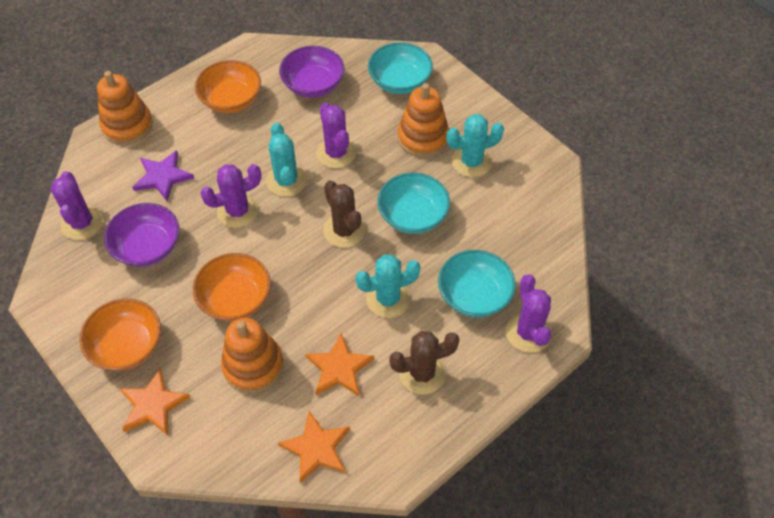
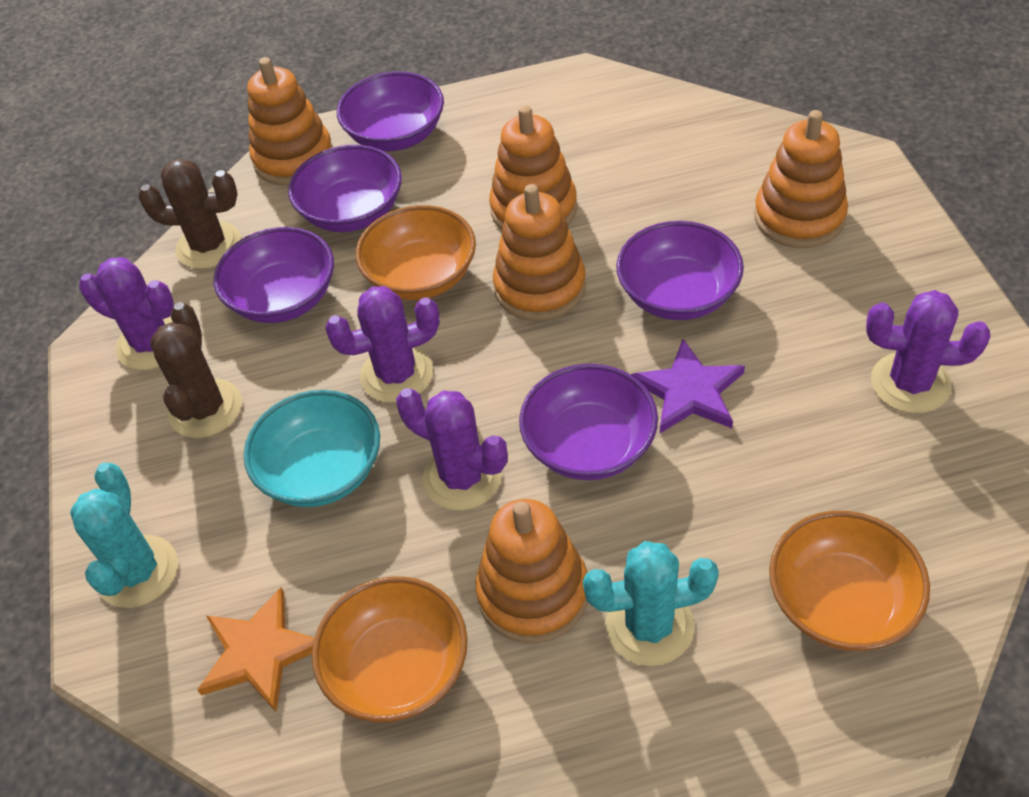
orange stacking toy: 3 -> 5
orange star: 3 -> 1
purple bowl: 2 -> 5
turquoise bowl: 3 -> 1
turquoise cactus: 3 -> 2

